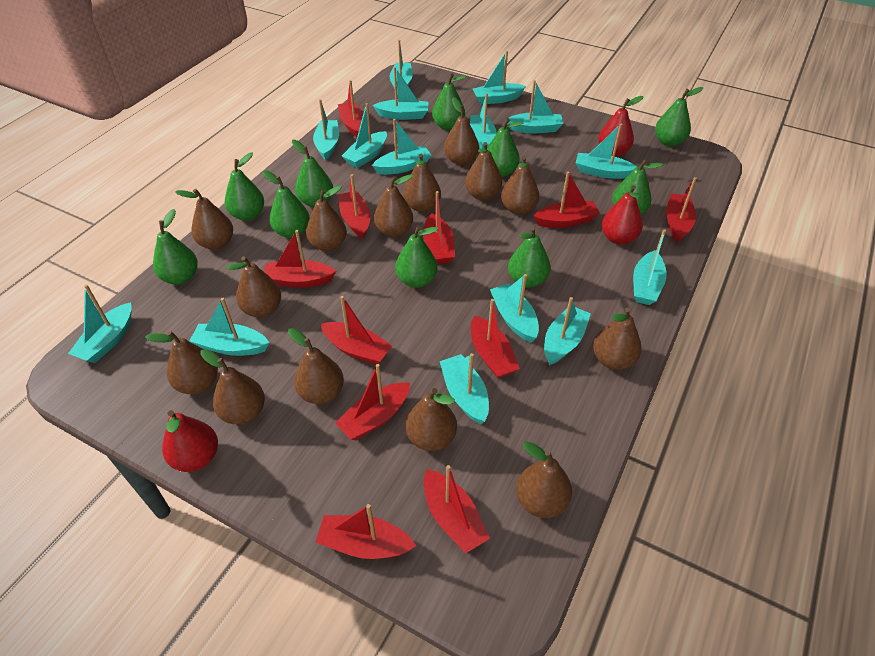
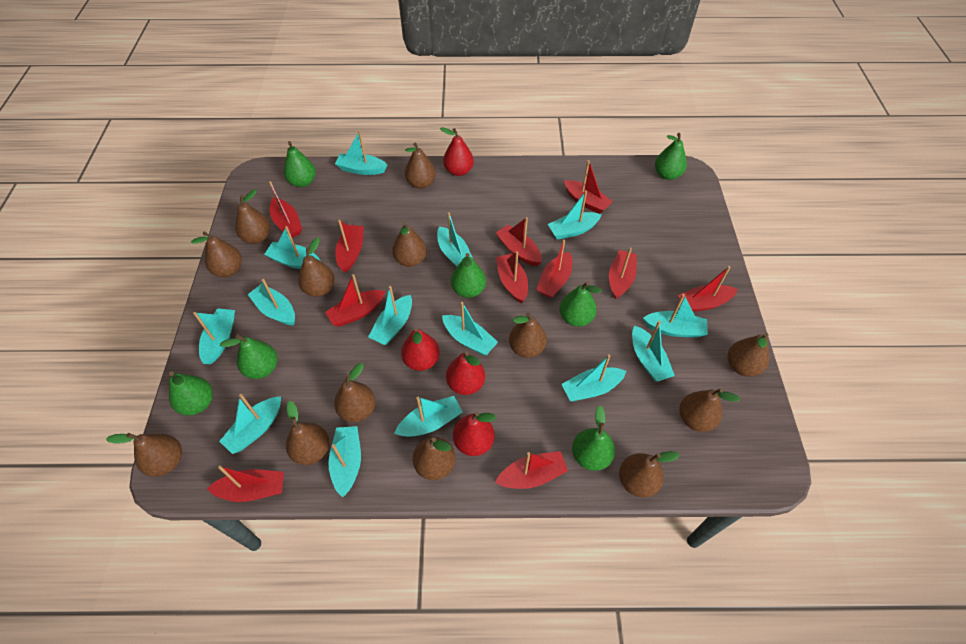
brown pear: 14 -> 13
green pear: 10 -> 7
red pear: 3 -> 4
turquoise boat: 15 -> 14

